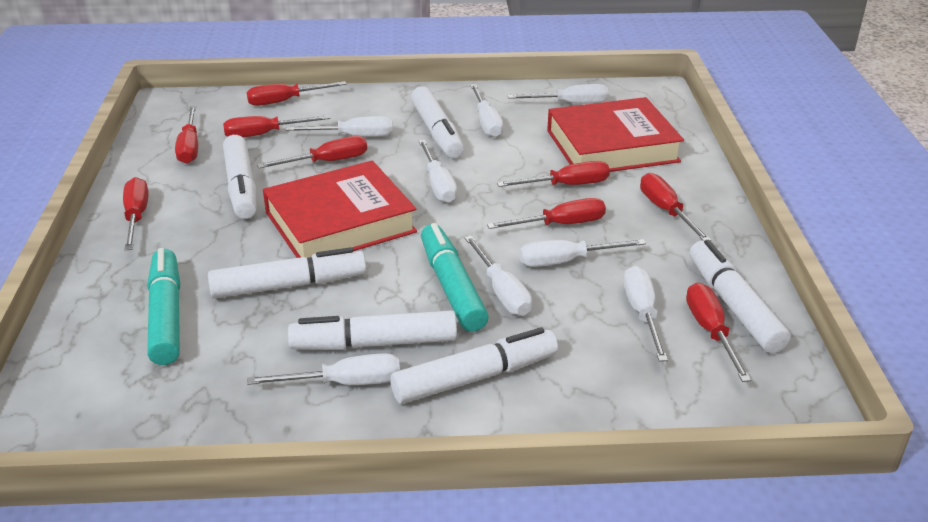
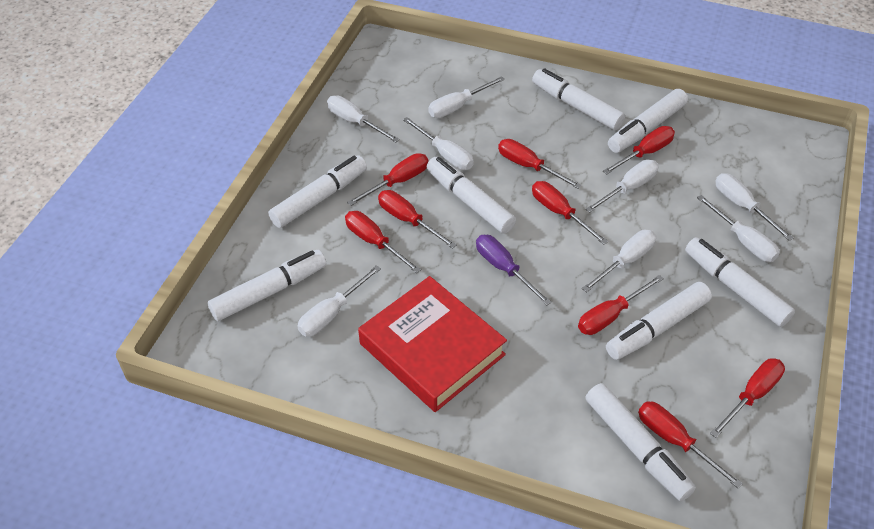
purple screwdriver: 0 -> 1
red book: 2 -> 1
turquoise marker: 2 -> 0
white marker: 6 -> 8

